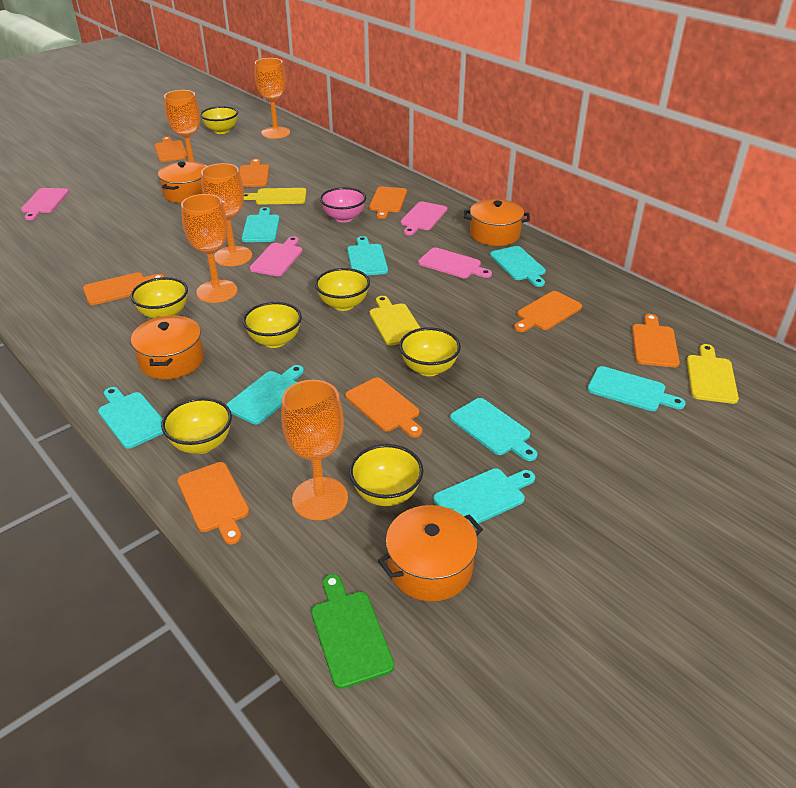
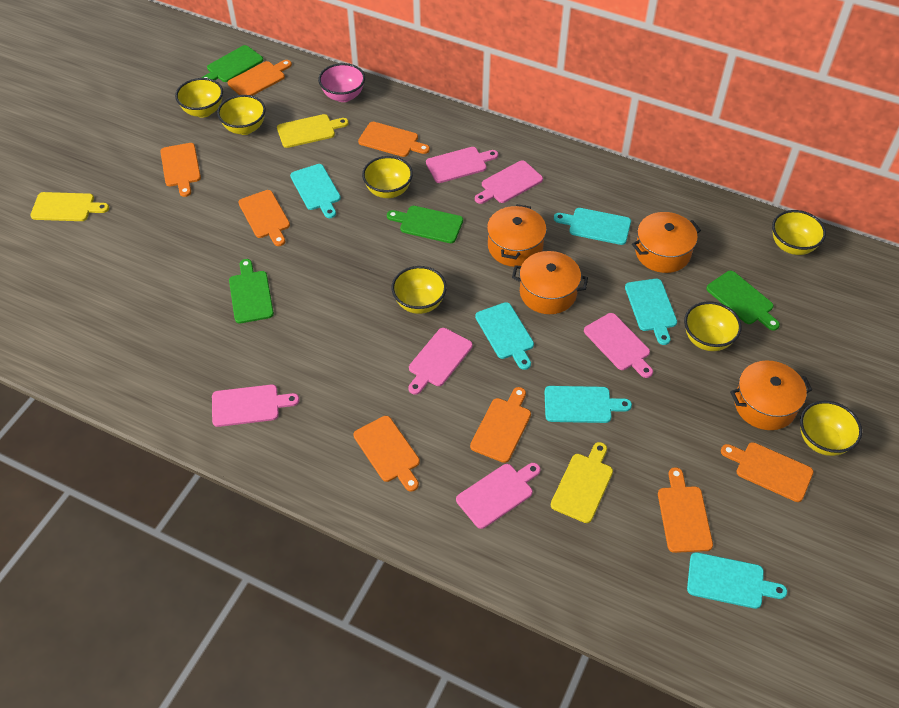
green cutting board: 1 -> 4
orange goblet: 5 -> 0
pink cutting board: 4 -> 6
turquoise cutting board: 8 -> 6

